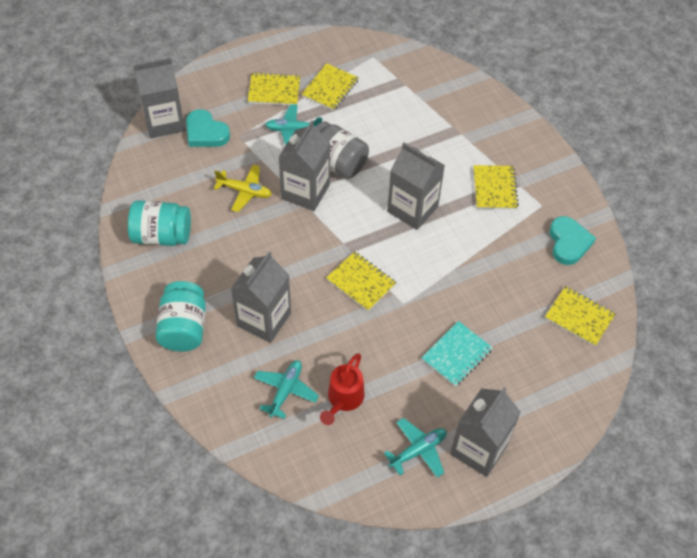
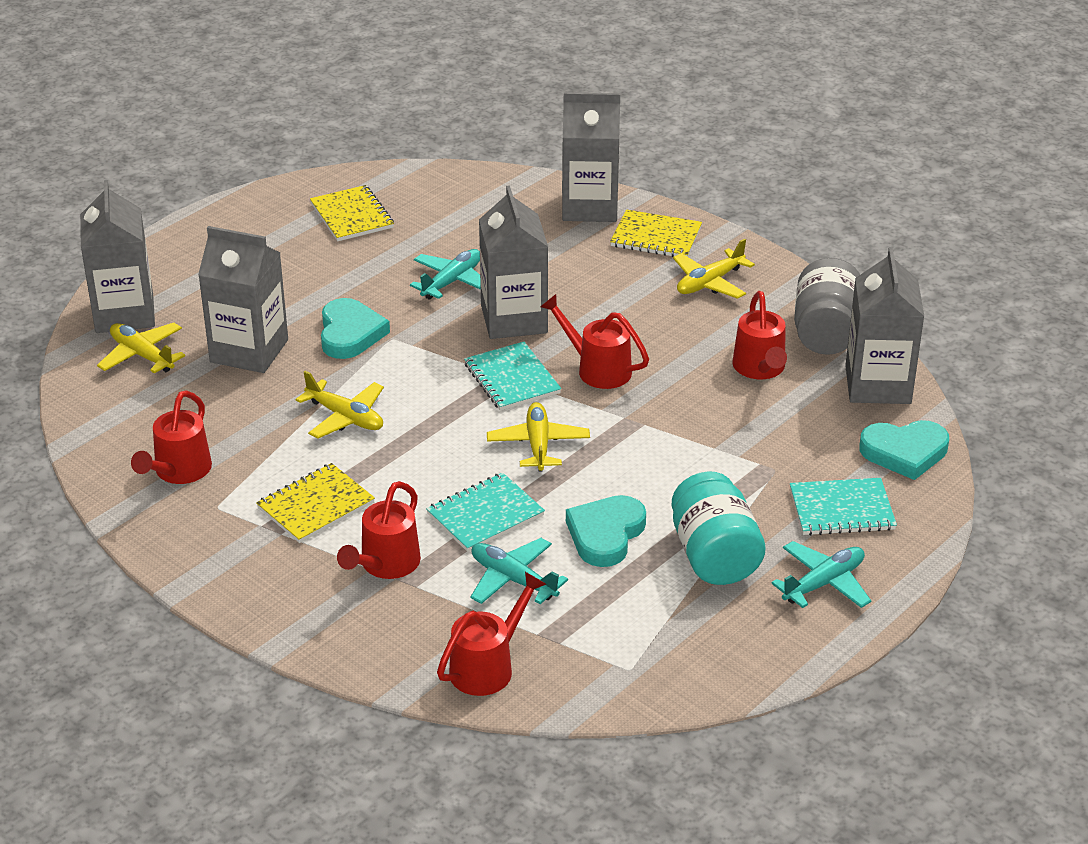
red watering can: 1 -> 5
turquoise heart: 2 -> 3
turquoise jar: 2 -> 1
turquoise notebook: 1 -> 3
yellow notebook: 5 -> 3
yellow plane: 1 -> 4

